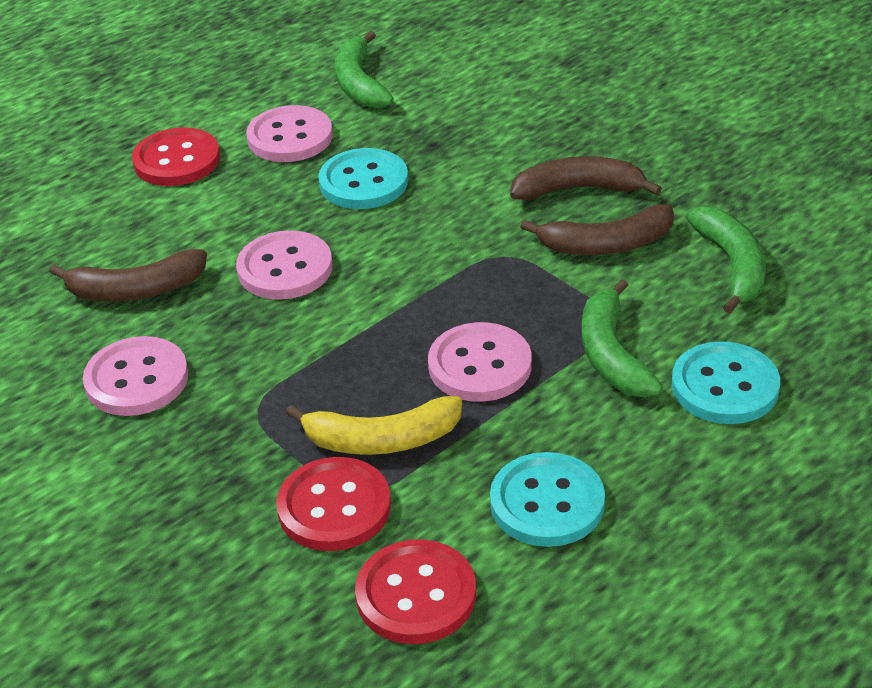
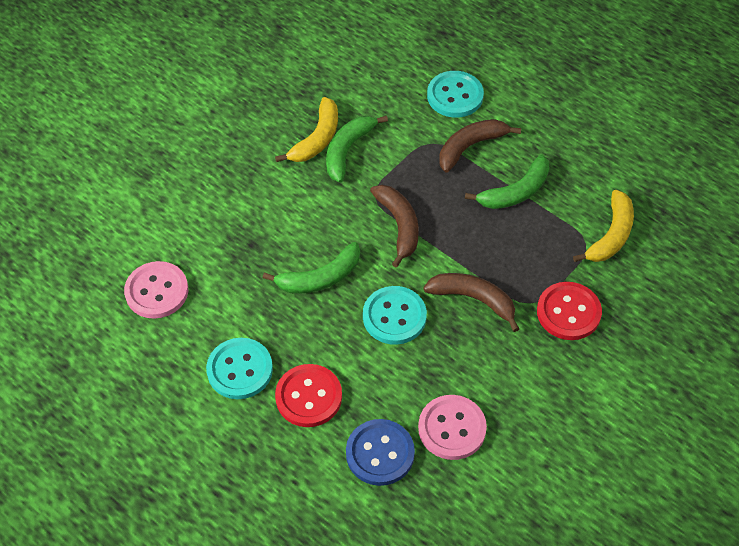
blue button: 0 -> 1
pink button: 4 -> 2
red button: 3 -> 2
yellow banana: 1 -> 2

